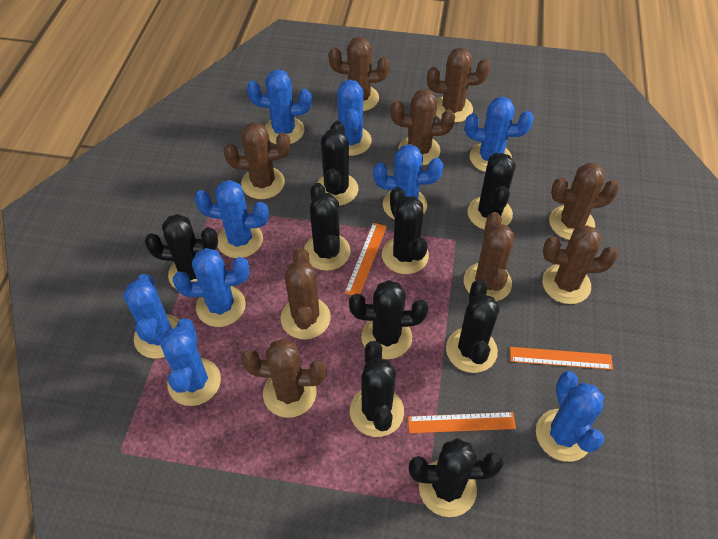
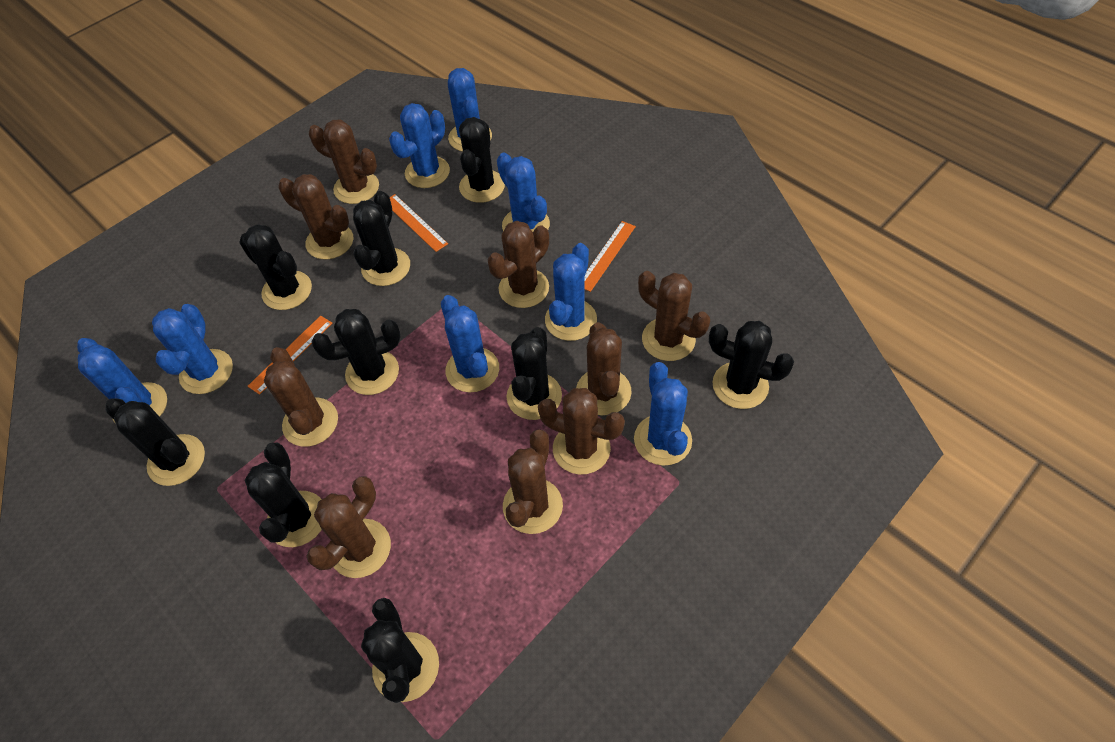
blue cactus: 9 -> 8

